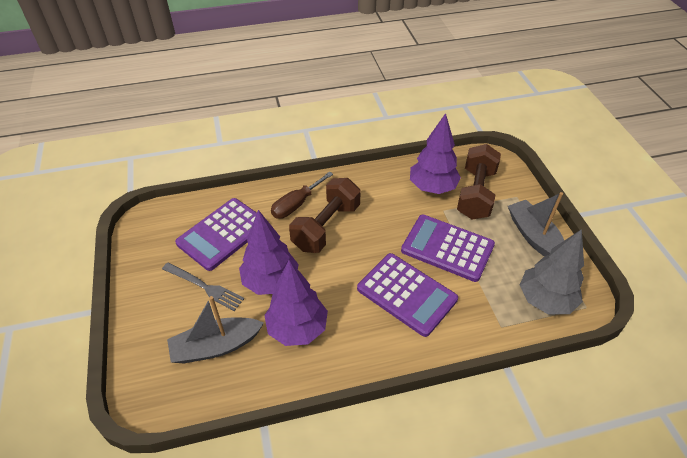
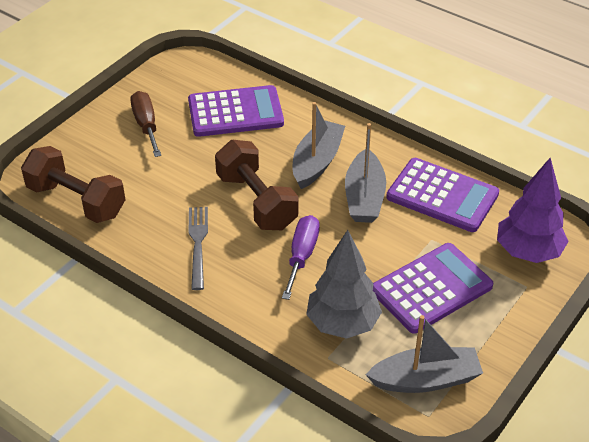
grey boat: 2 -> 3
purple screwdriver: 0 -> 1
purple tree: 3 -> 1

